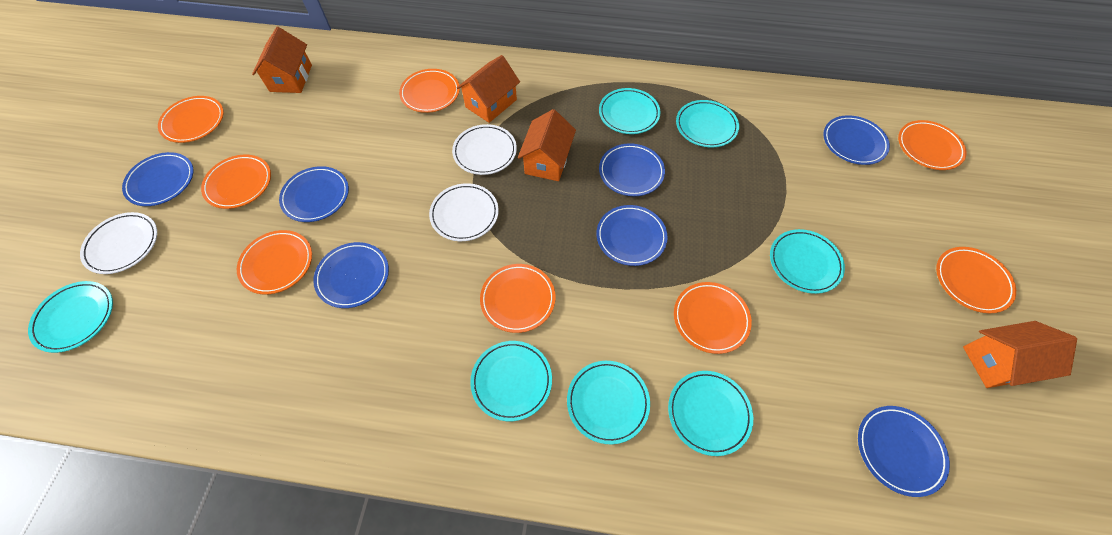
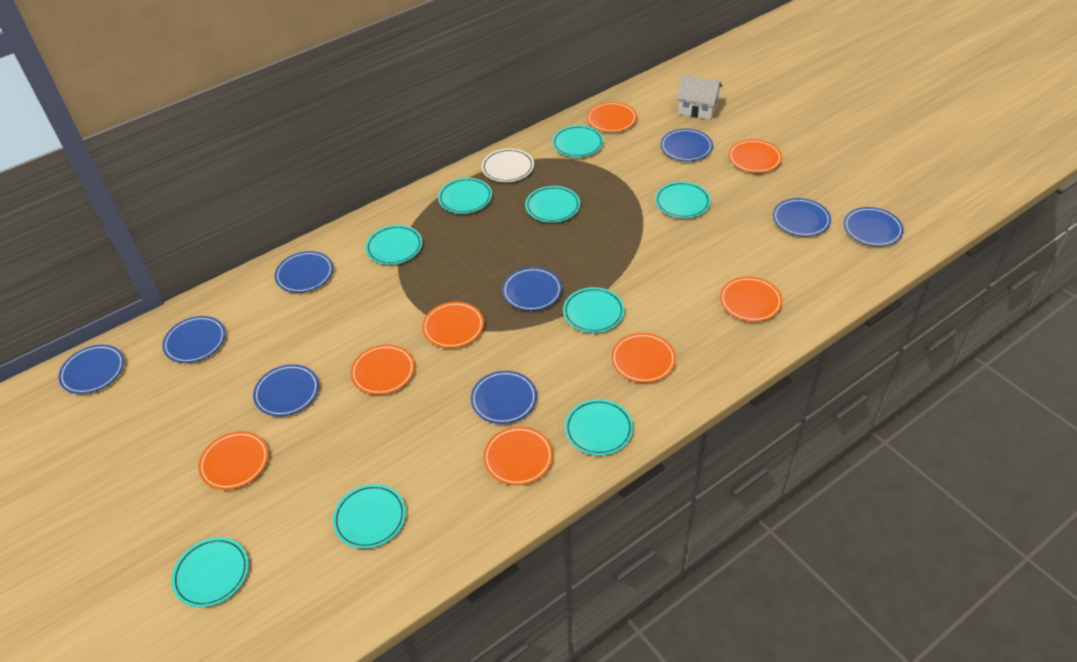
blue plate: 7 -> 9
orange house: 4 -> 0
turquoise plate: 7 -> 9
white house: 0 -> 1
white plate: 3 -> 1

